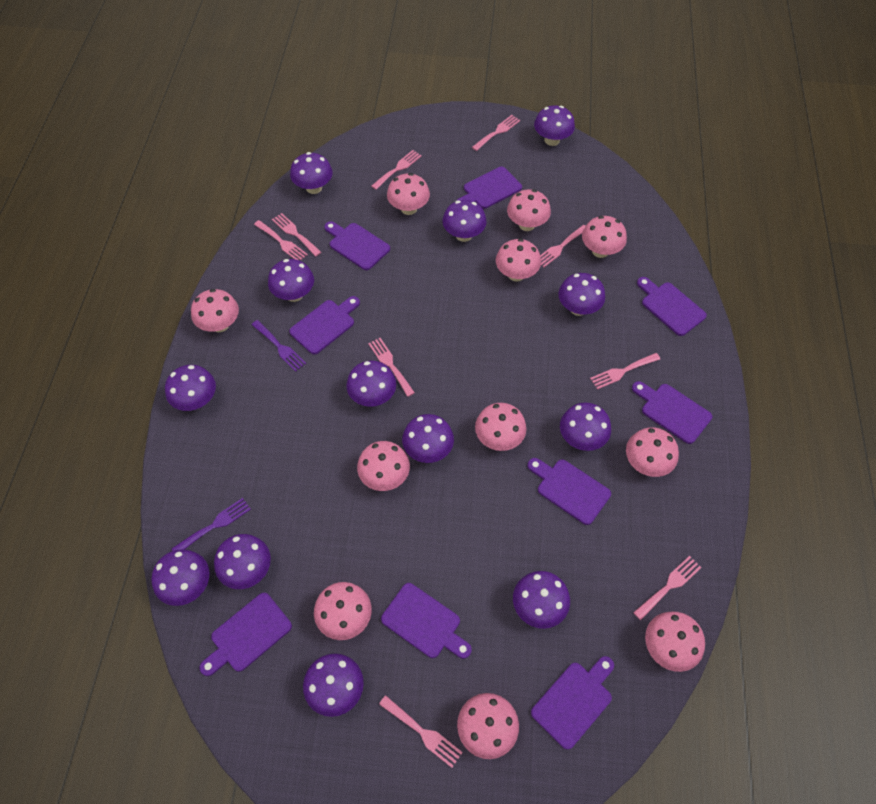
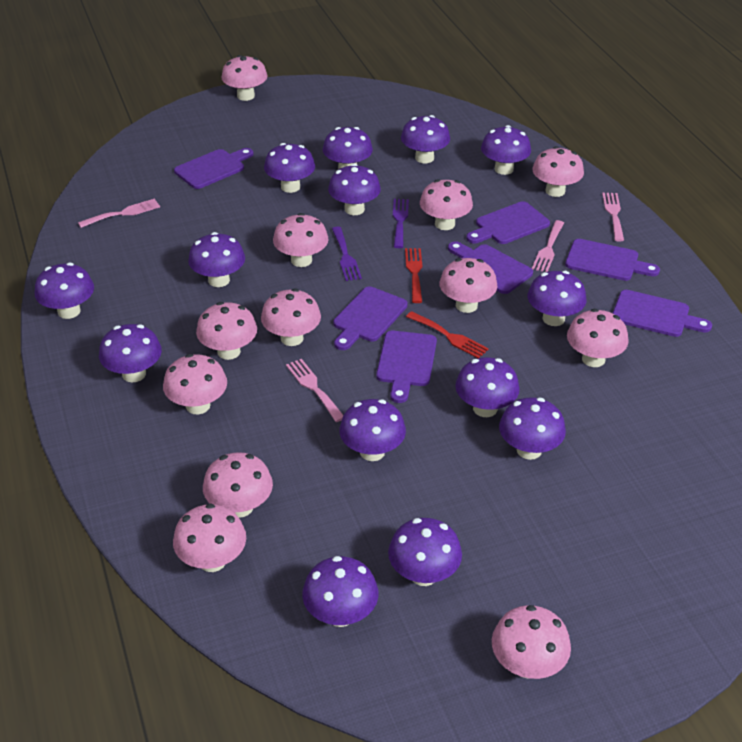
pink fork: 9 -> 4
pink mushroom: 11 -> 12
purple cutting board: 9 -> 7
purple mushroom: 13 -> 14
red fork: 0 -> 2

